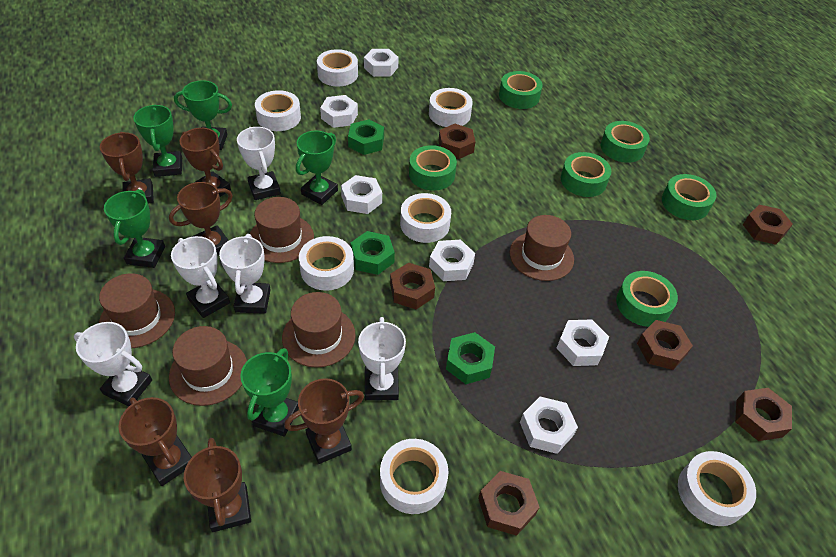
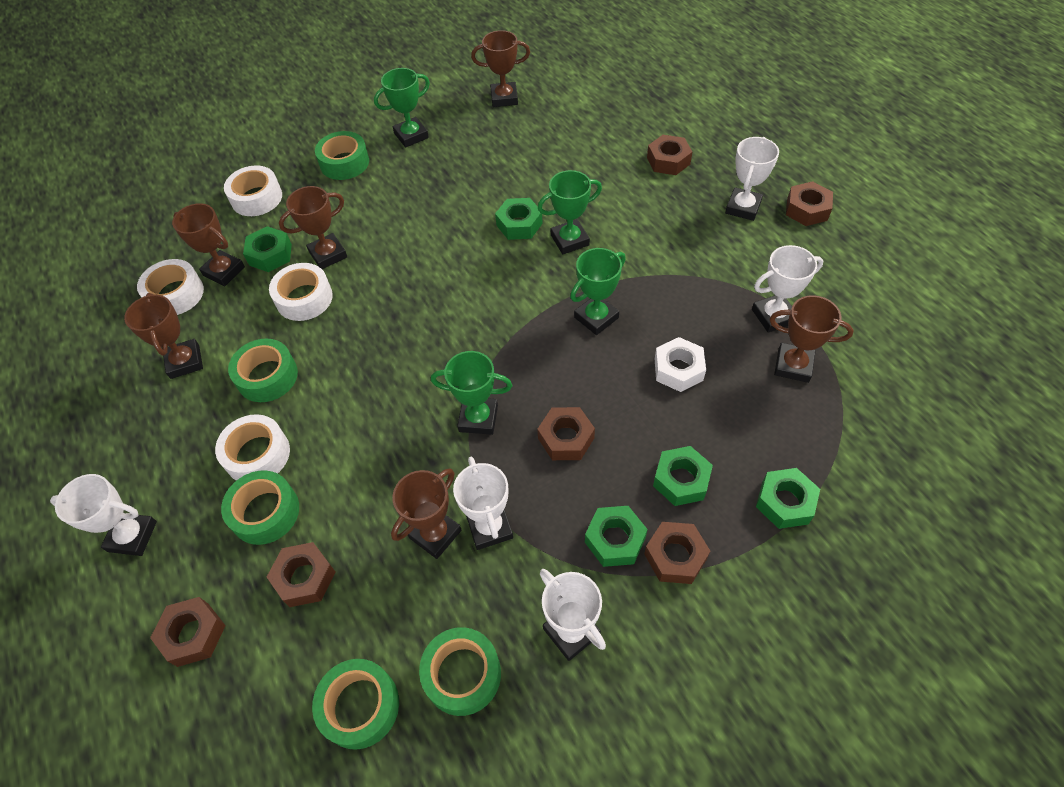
brown hat: 5 -> 0
green nut: 3 -> 5
green tape: 6 -> 5
green trophy: 5 -> 4
white nut: 6 -> 1
white tape: 7 -> 4

